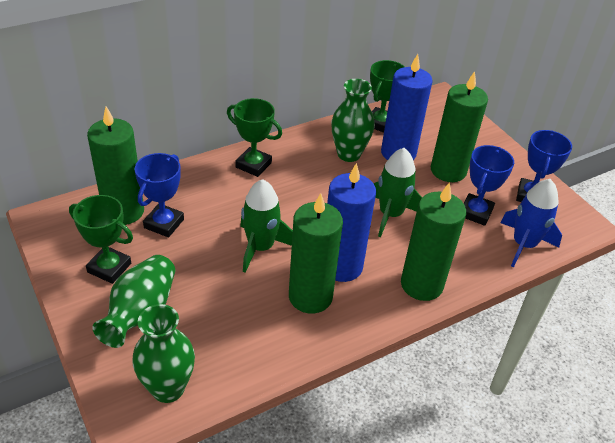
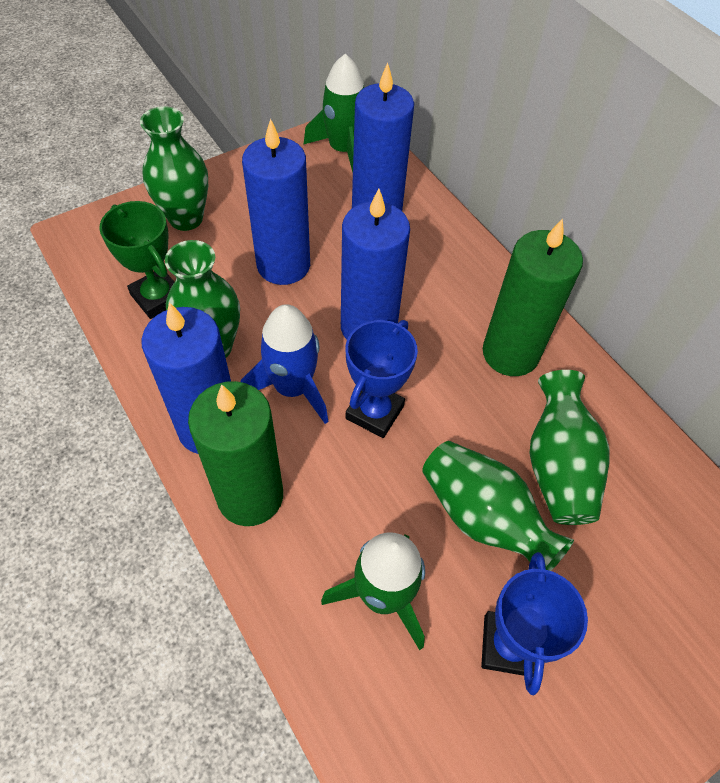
blue candle: 2 -> 4
blue trophy: 3 -> 2
green candle: 4 -> 2
green trophy: 3 -> 1
green vase: 3 -> 4

